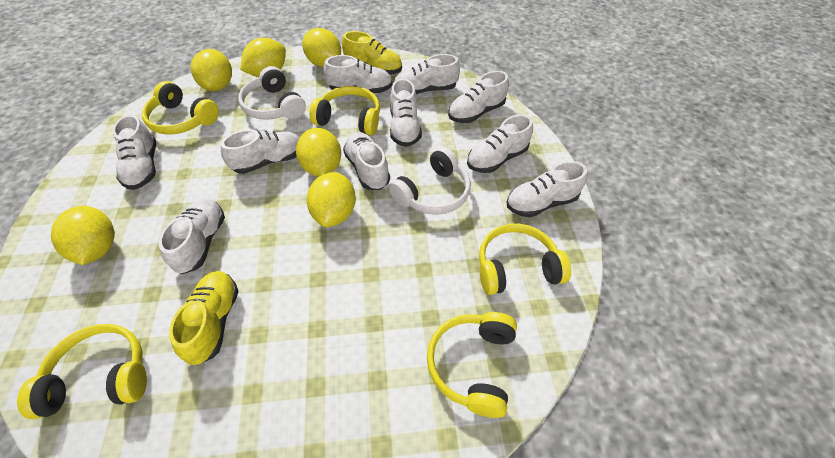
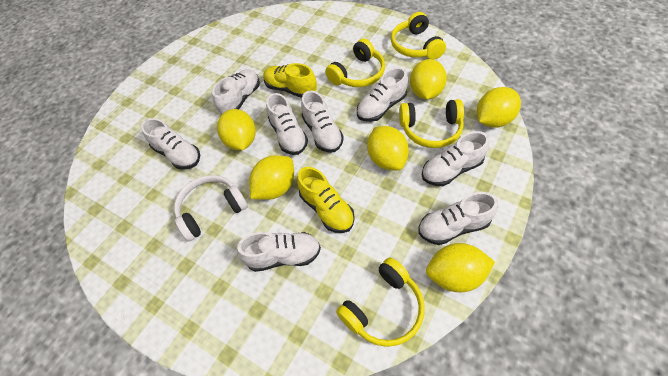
white headphones: 2 -> 1
white shoe: 10 -> 8
yellow headphones: 5 -> 4

